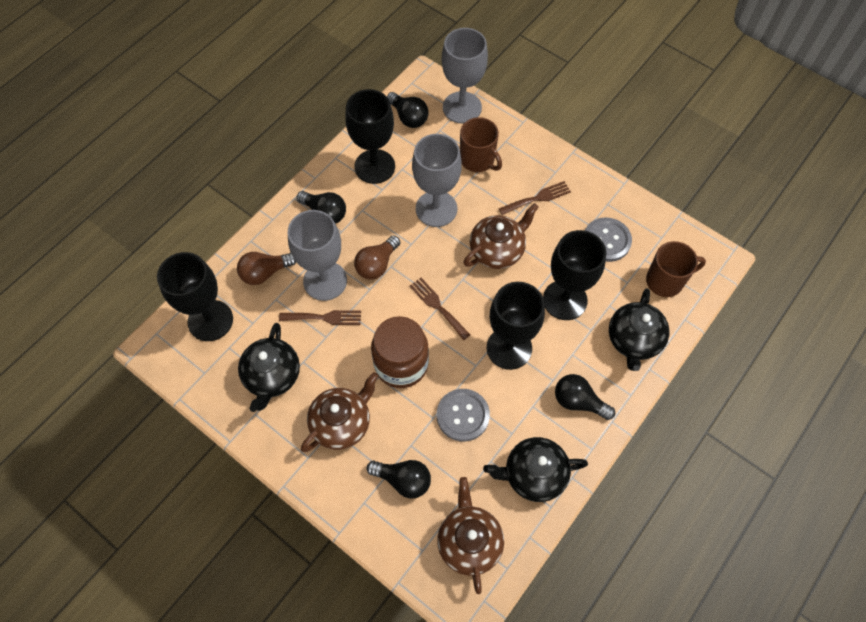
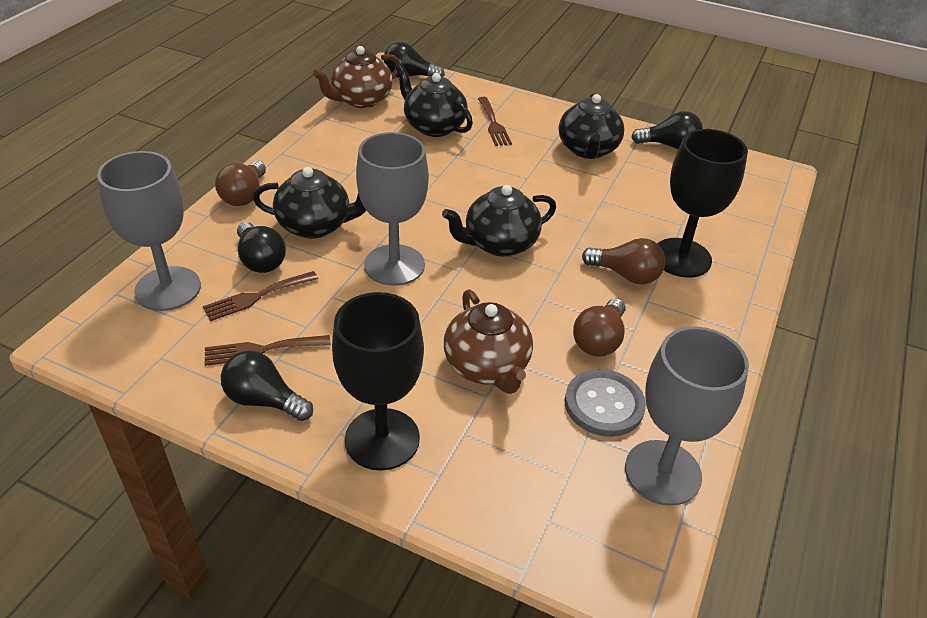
black goblet: 4 -> 2
black teapot: 3 -> 4
brown jar: 1 -> 0
brown light bulb: 2 -> 3
brown mug: 2 -> 0
brown teapot: 3 -> 2
grey button: 2 -> 1

